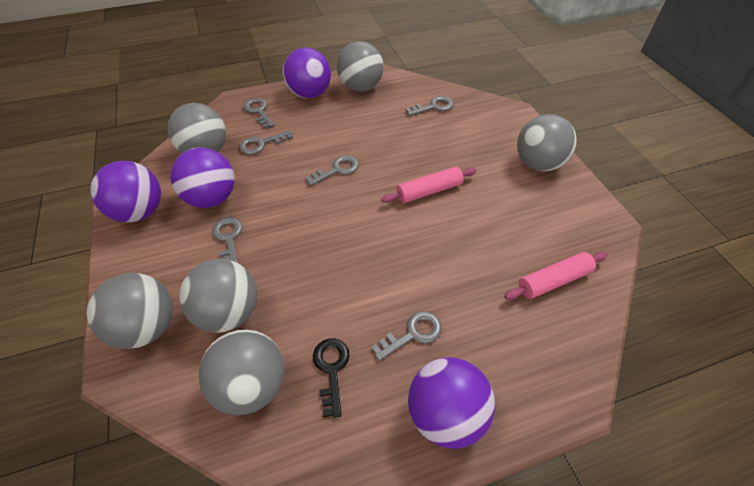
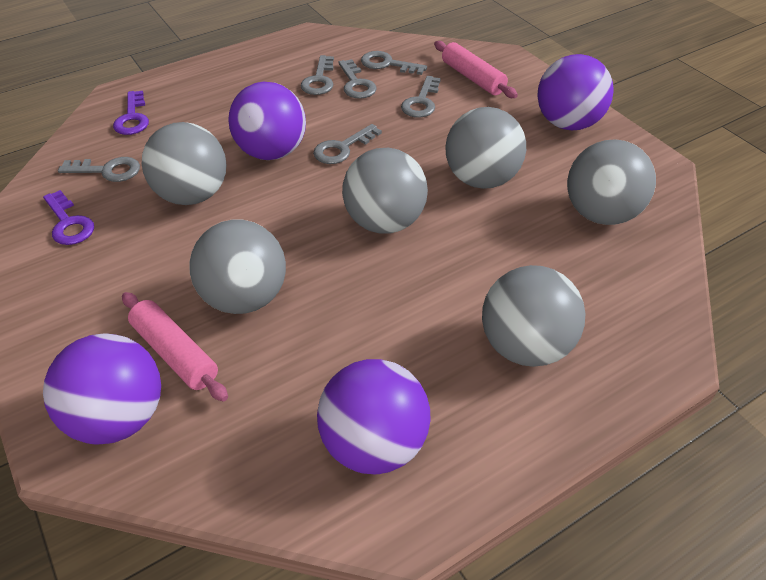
black key: 1 -> 0
purple key: 0 -> 2

